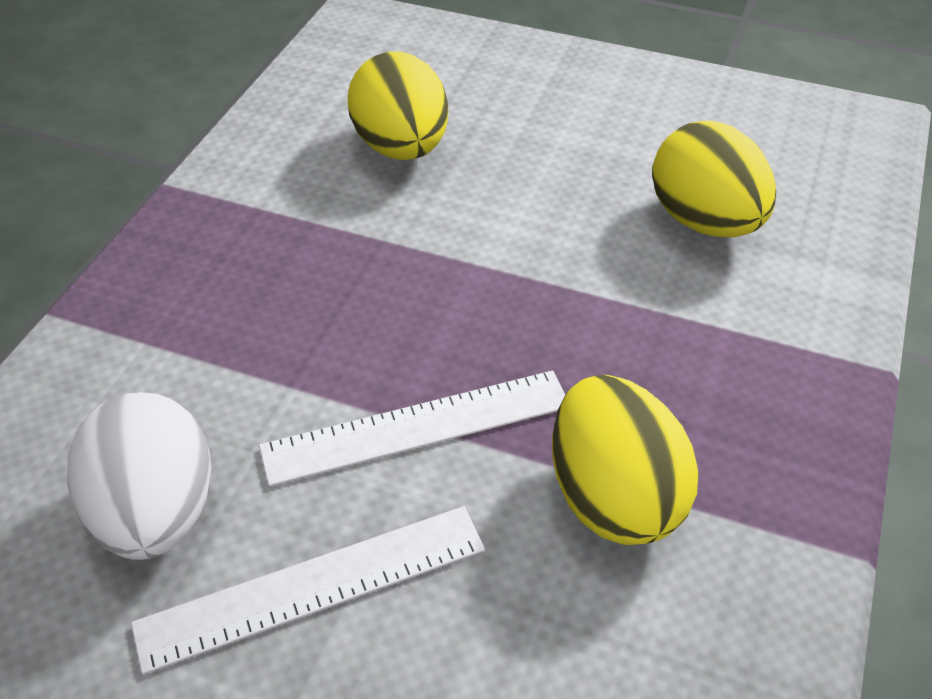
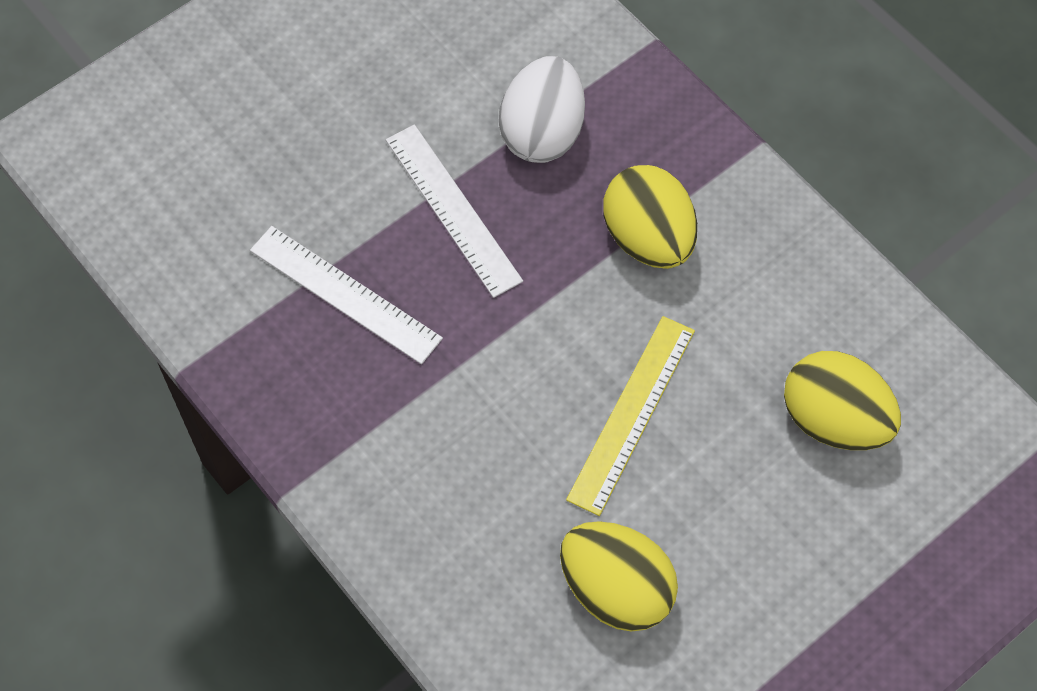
yellow ruler: 0 -> 1

